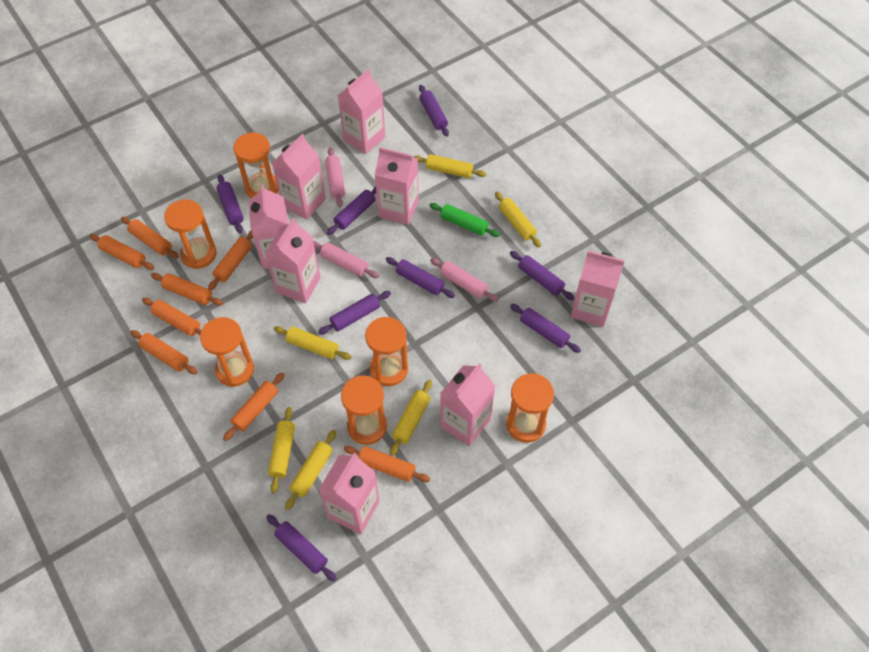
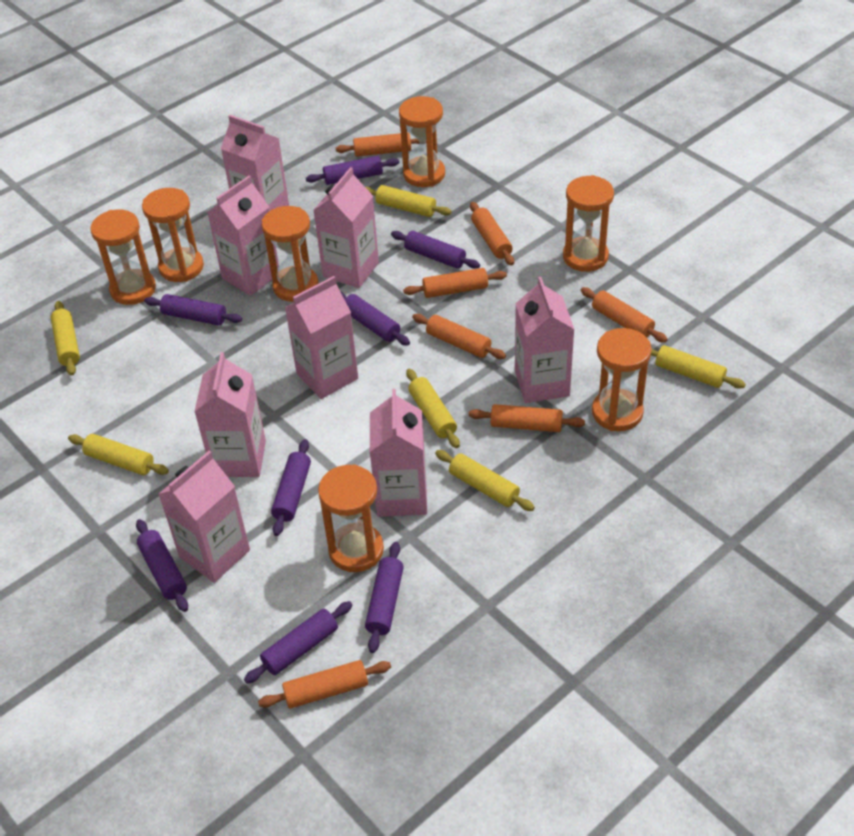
green rolling pin: 1 -> 0
orange hourglass: 6 -> 7
orange rolling pin: 8 -> 7
pink rolling pin: 3 -> 0

